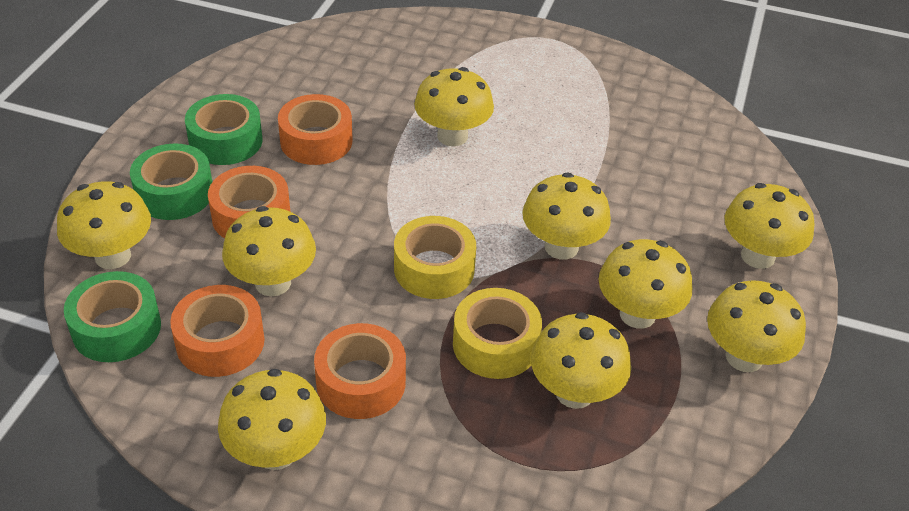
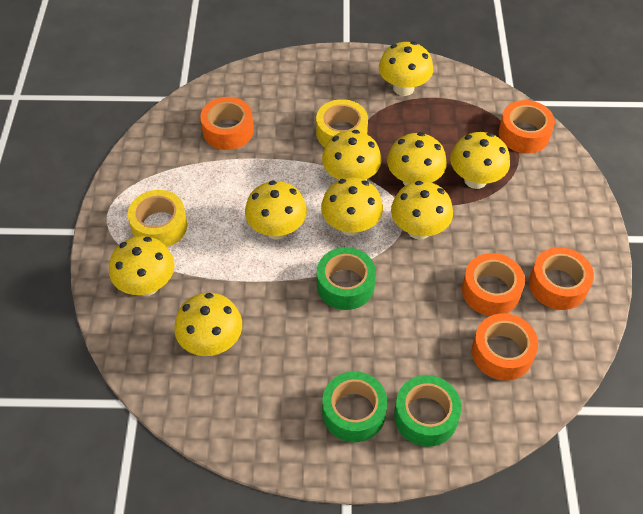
orange tape: 4 -> 5

